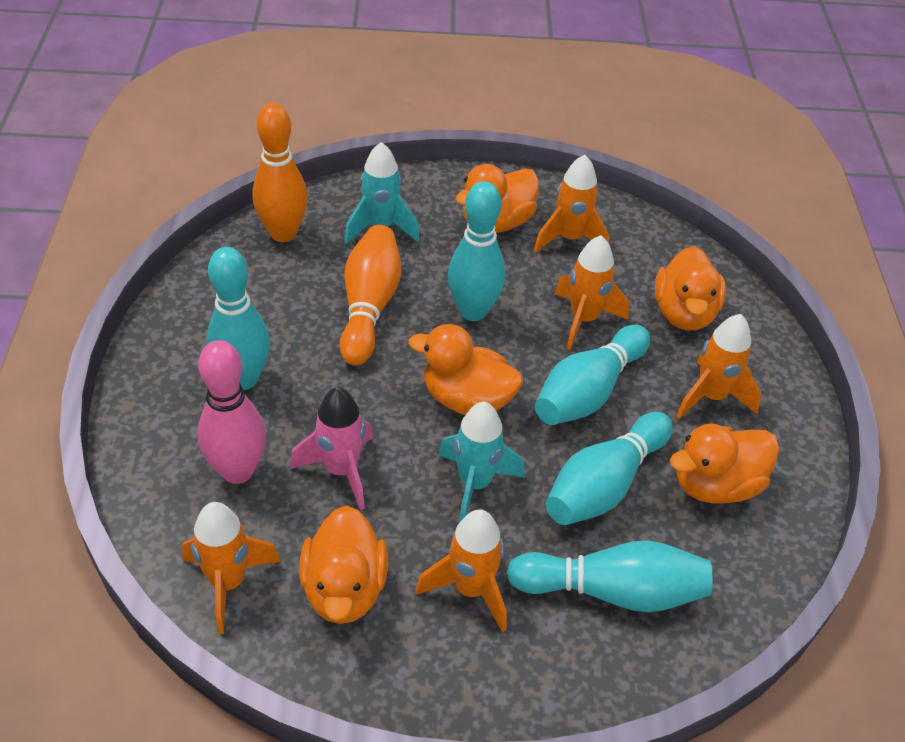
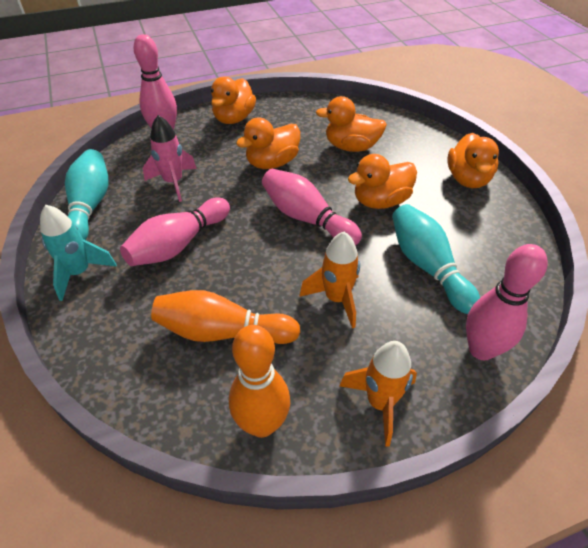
orange rocket: 5 -> 2
pink bowling pin: 1 -> 4
turquoise bowling pin: 5 -> 2
turquoise rocket: 2 -> 1

